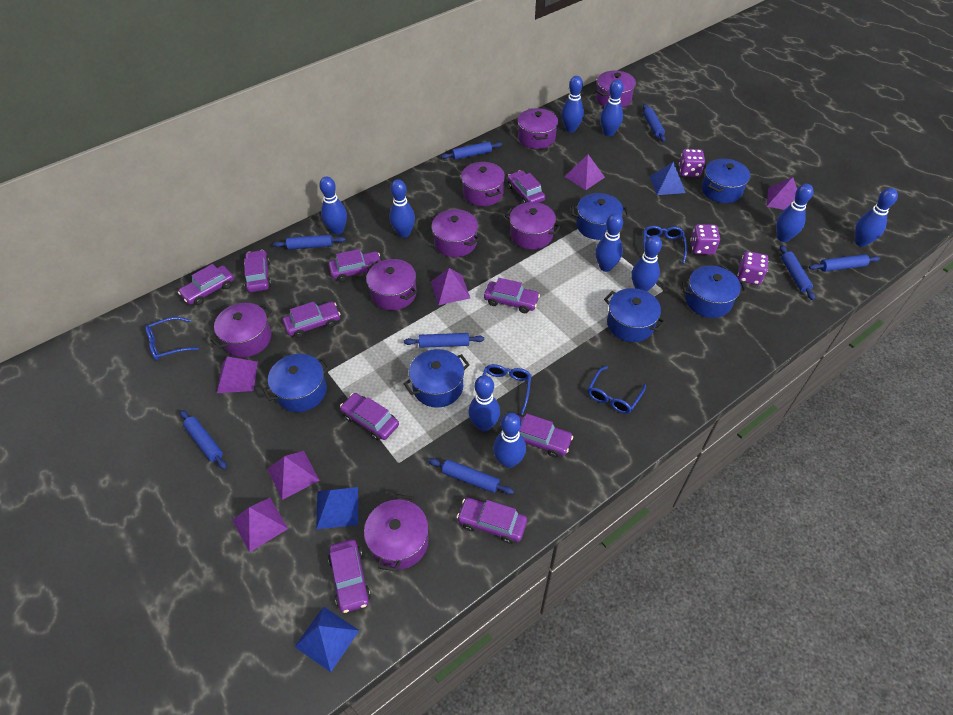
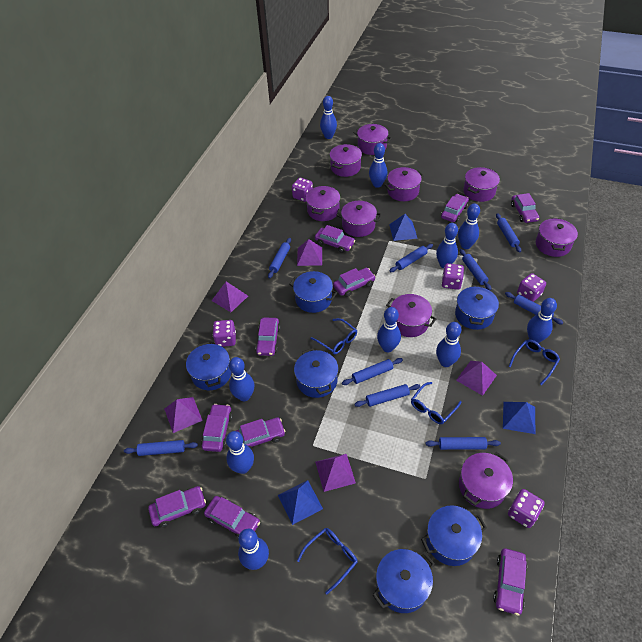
blue rolling pin: 8 -> 9
purple dice: 3 -> 5
purple pot: 8 -> 9
purple pyramid: 6 -> 5

